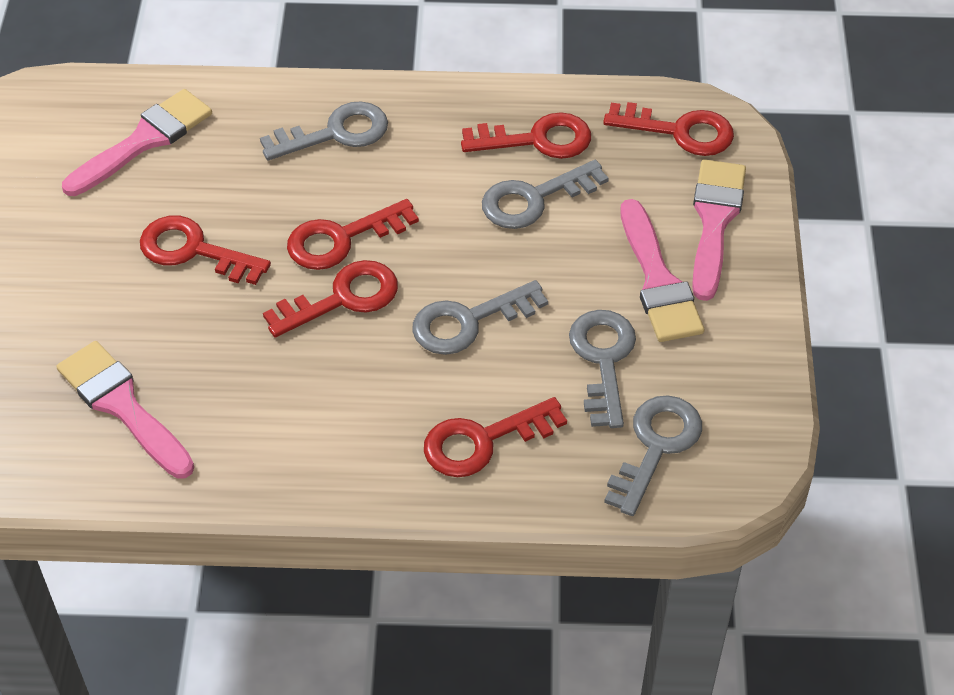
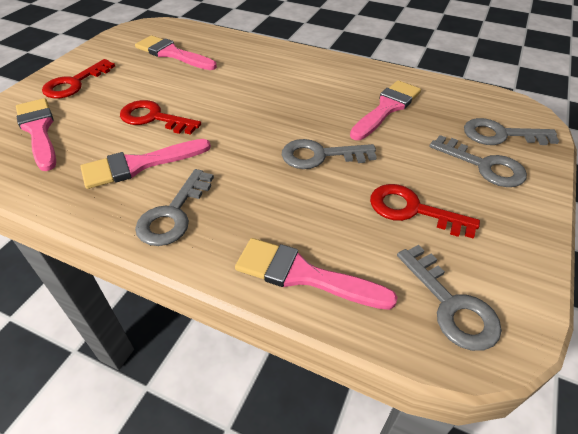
pink brush: 4 -> 5
red key: 6 -> 3

